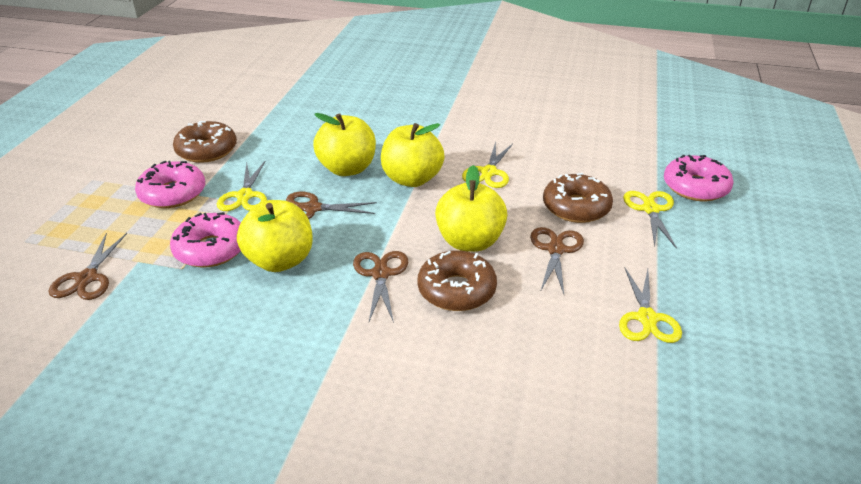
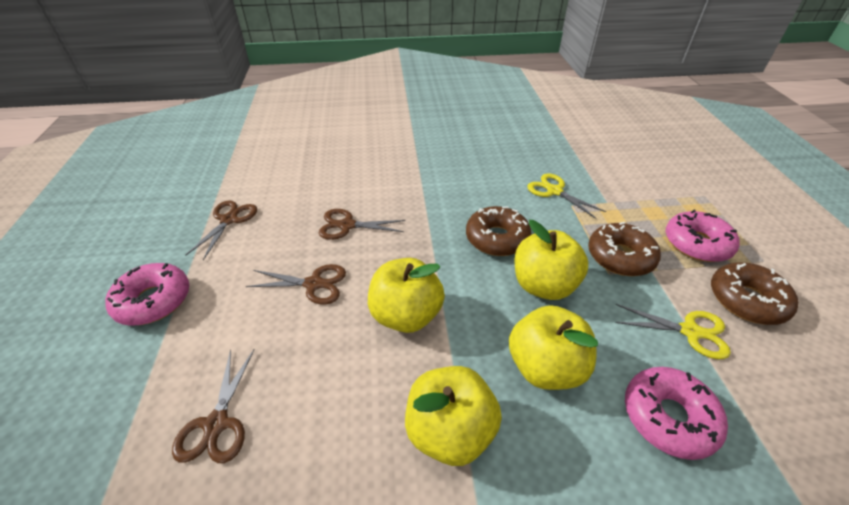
yellow scissors: 4 -> 2

